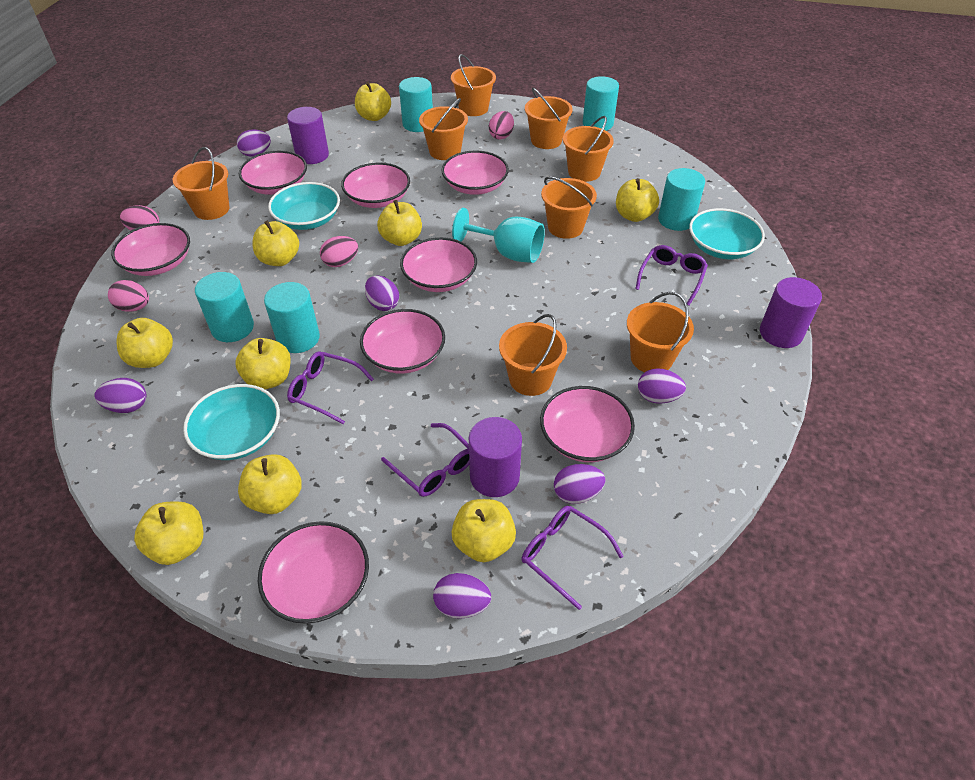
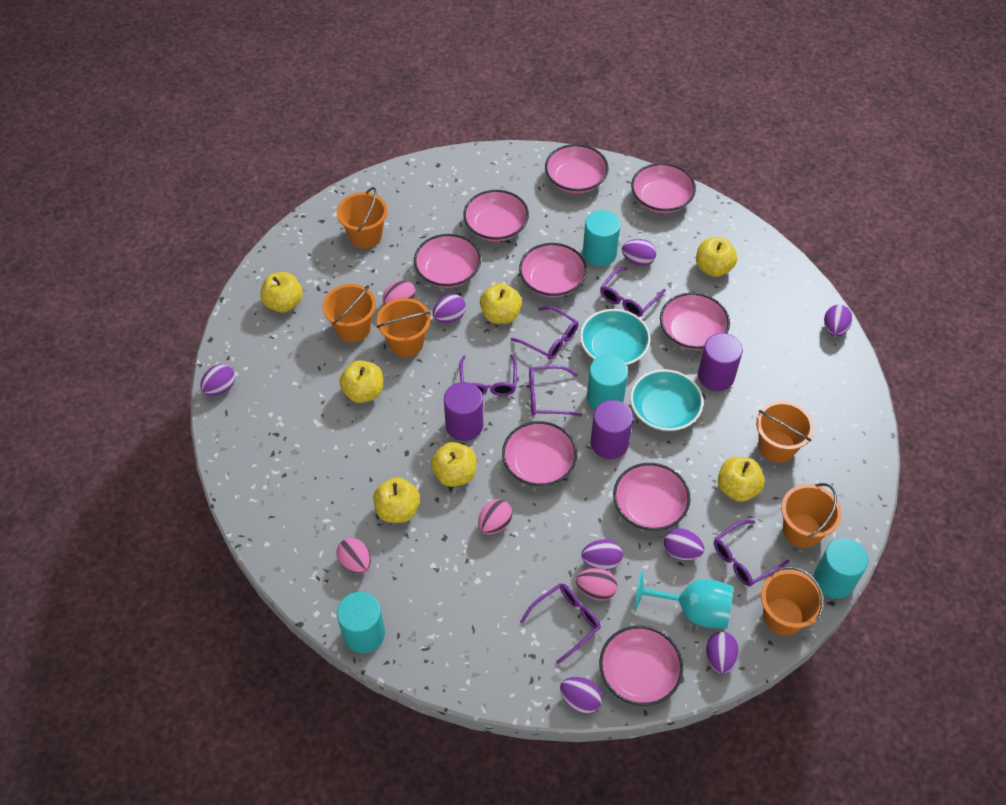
orange bucket: 8 -> 6
pink bowl: 8 -> 9
purple egg: 6 -> 8
purple glasses: 4 -> 6
turquoise bowl: 3 -> 2
turquoise cylinder: 5 -> 4
yellow apple: 9 -> 7

